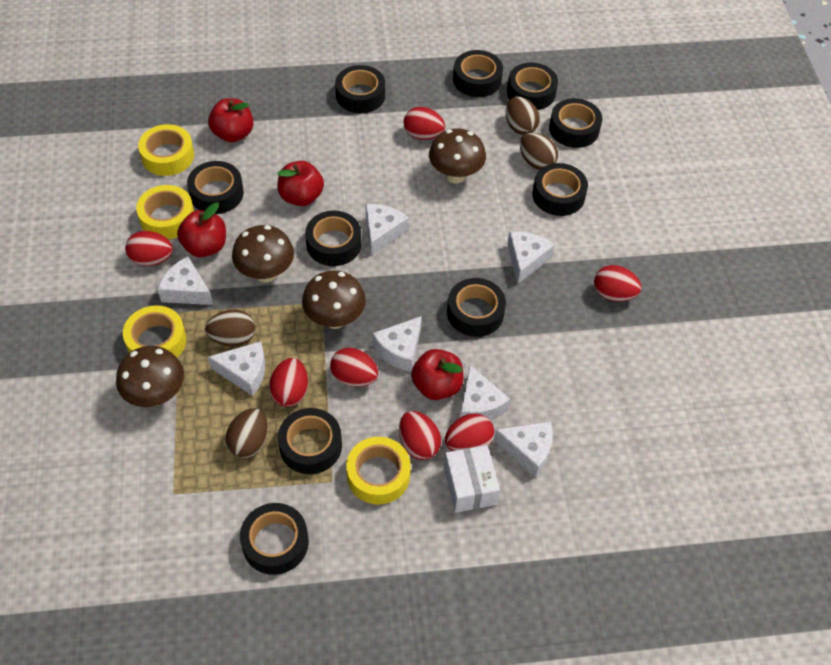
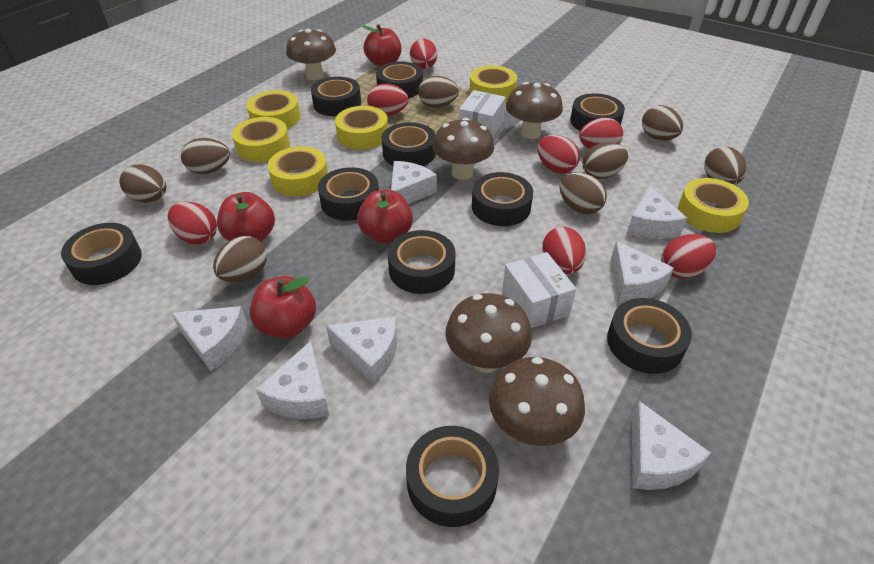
brown egg: 4 -> 8
brown mushroom: 4 -> 5
white box: 1 -> 2
yellow tape: 4 -> 6

